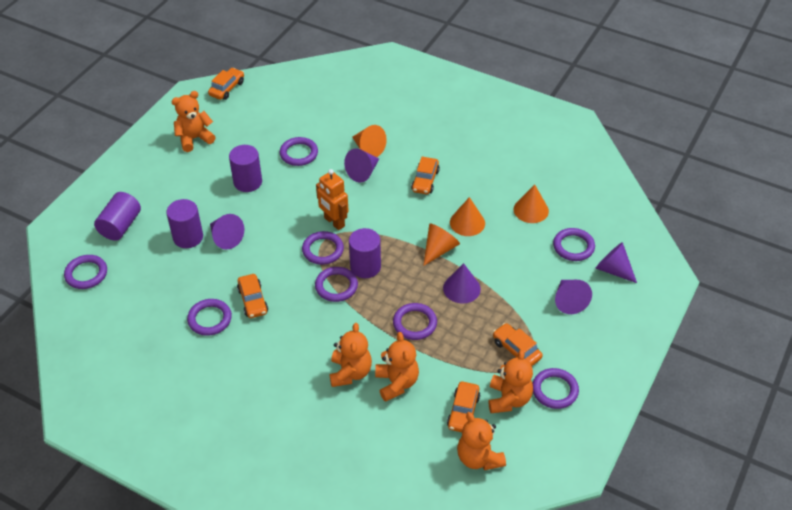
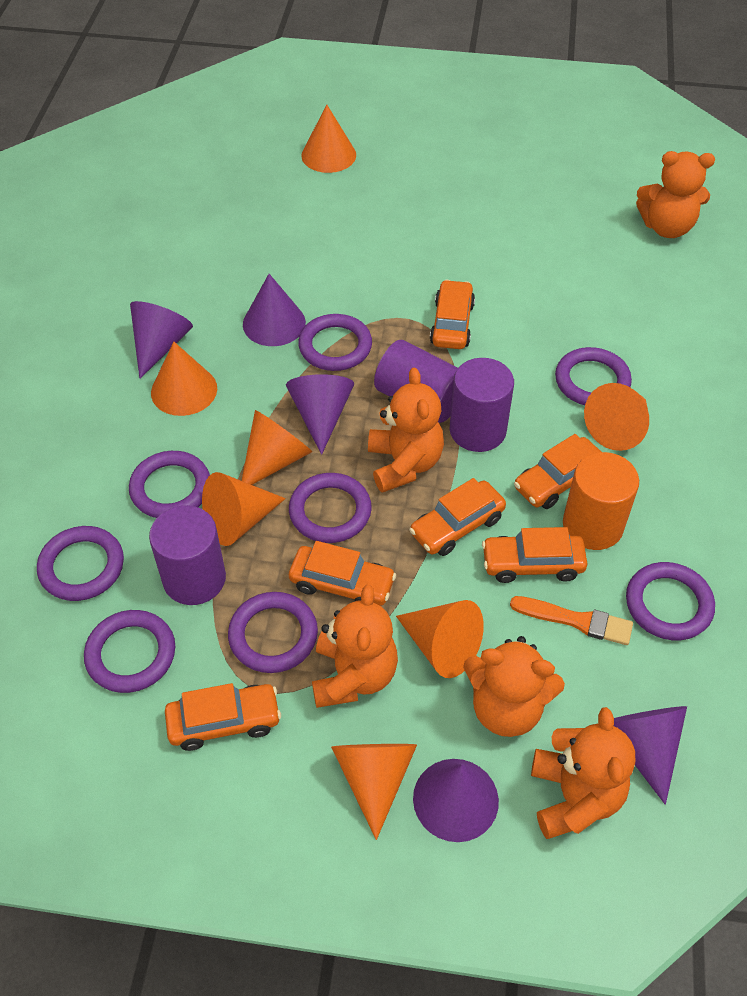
orange brush: 0 -> 1
orange car: 5 -> 6
orange cone: 4 -> 7
orange cylinder: 0 -> 1
orange robot: 1 -> 0
purple cylinder: 4 -> 3

